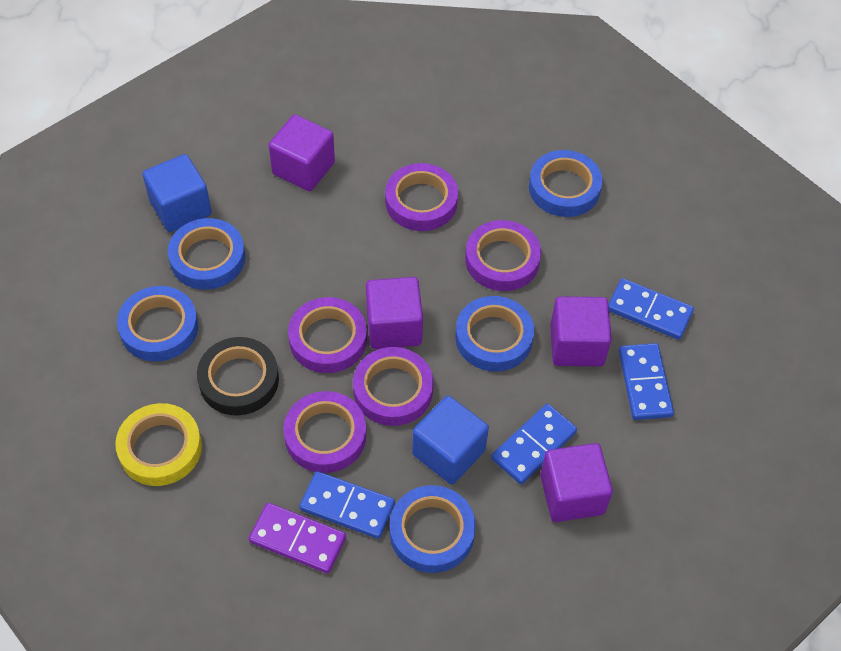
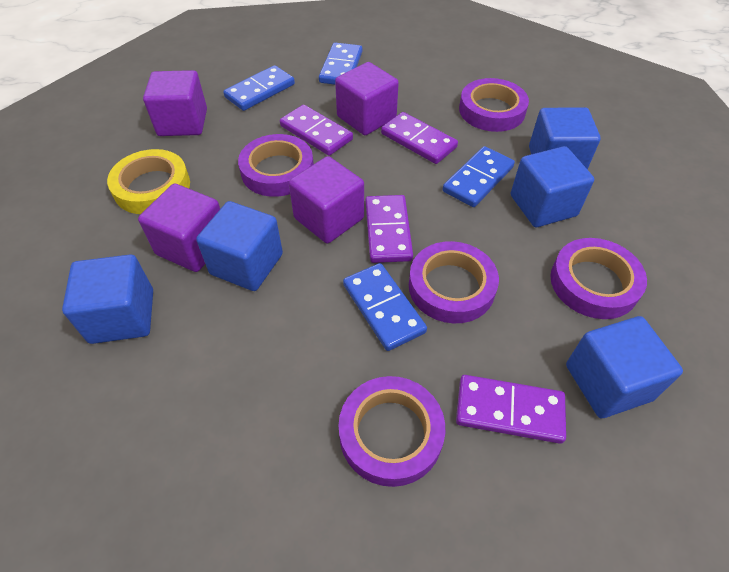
black tape: 1 -> 0
blue cube: 2 -> 5
blue tape: 5 -> 0
purple domino: 1 -> 4

